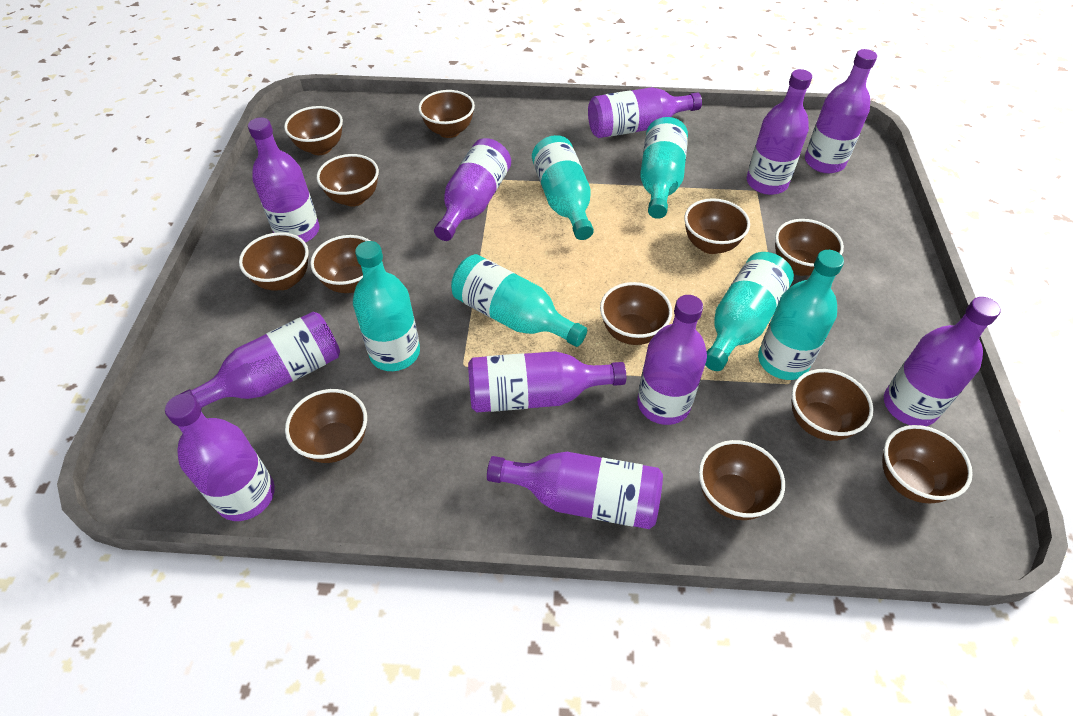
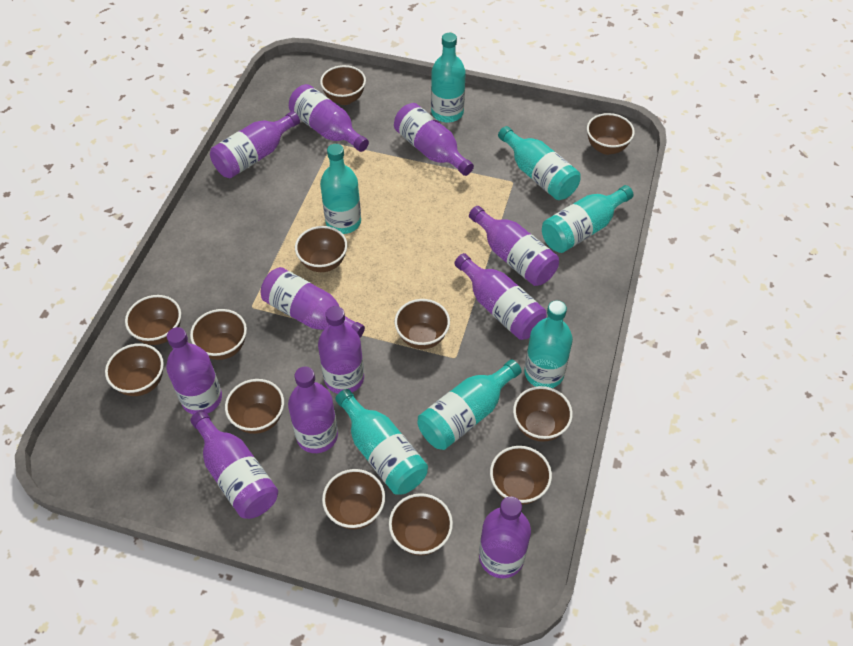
turquoise bottle: 6 -> 7

